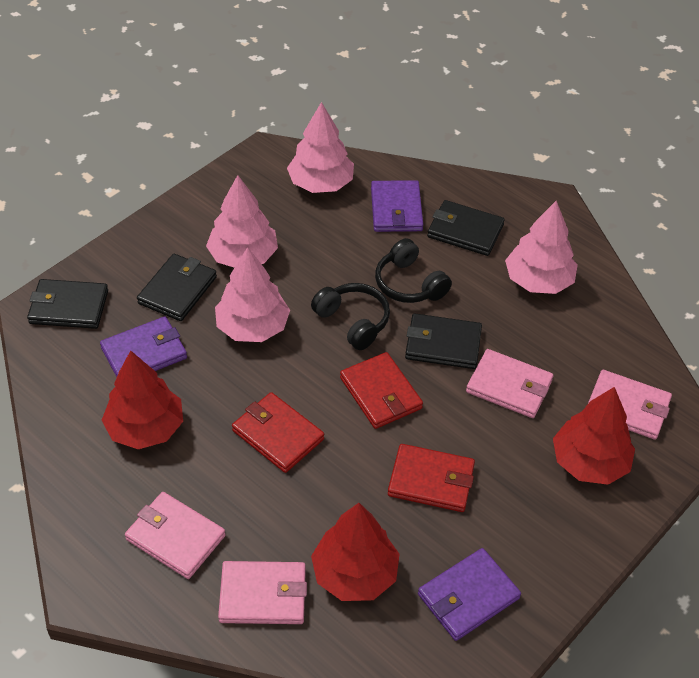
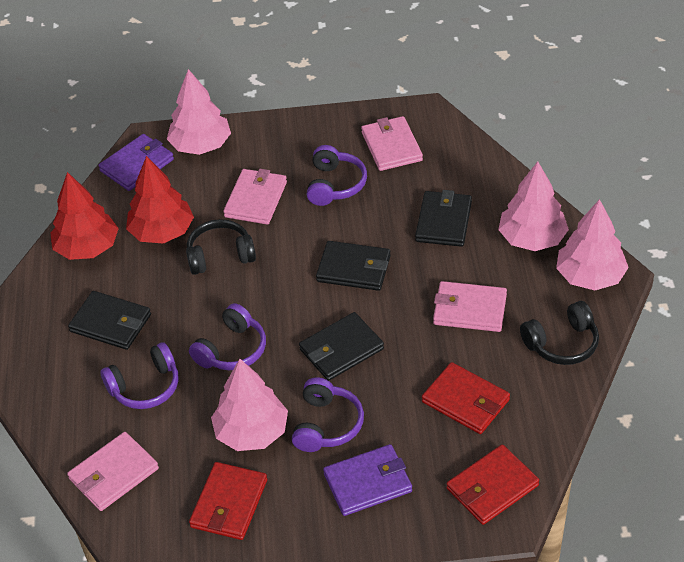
purple headphones: 0 -> 4
purple wallet: 3 -> 2
red tree: 3 -> 2

